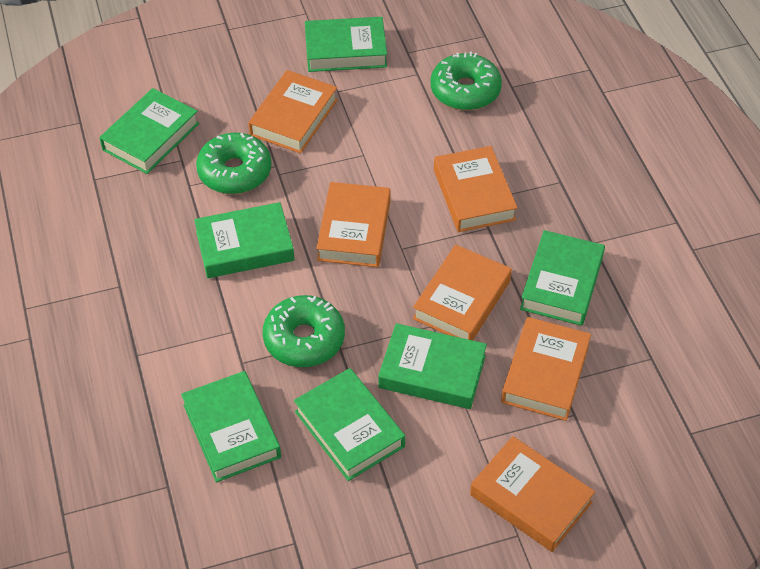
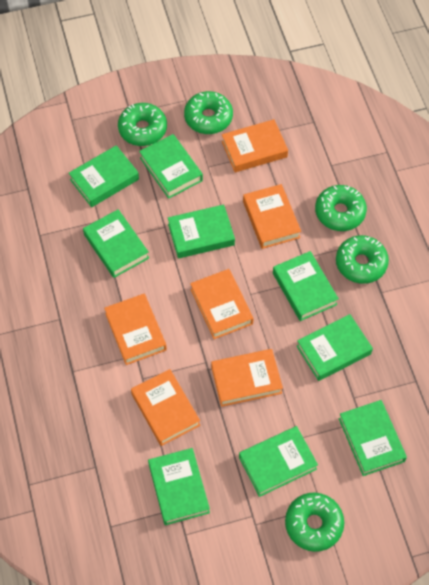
green book: 7 -> 9
green donut: 3 -> 5

